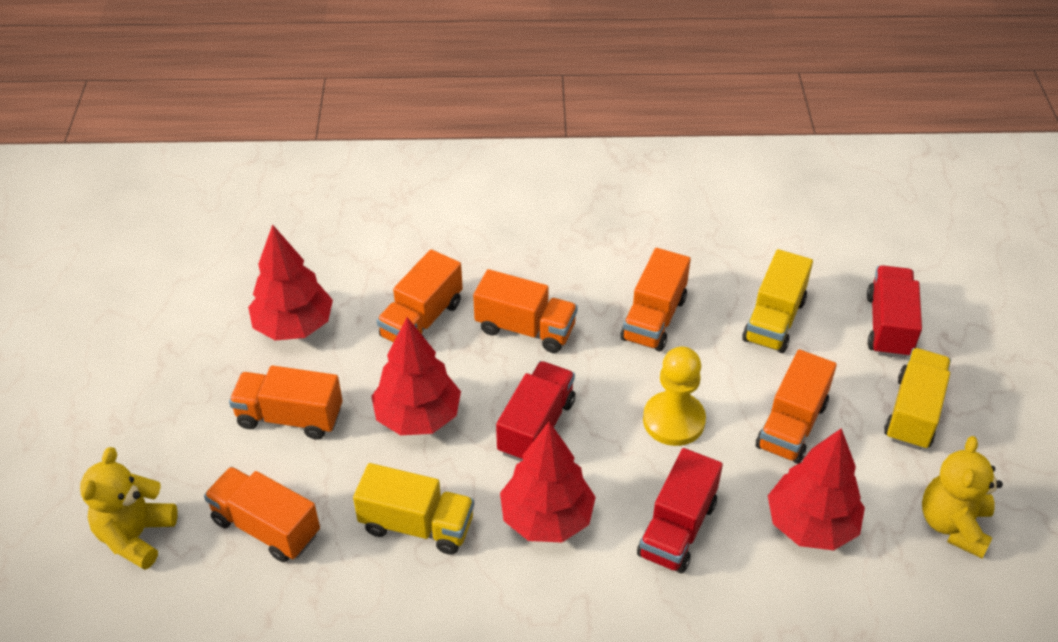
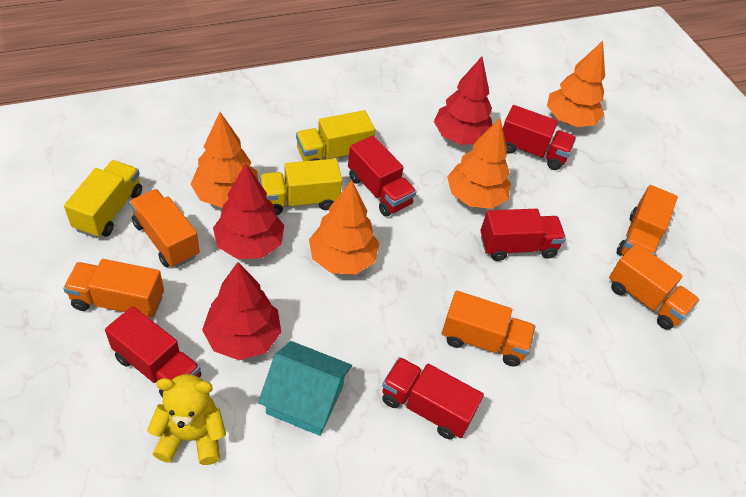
orange tree: 0 -> 4
orange truck: 6 -> 5
red tree: 4 -> 3
red truck: 3 -> 5
turquoise house: 0 -> 1
yellow pawn: 1 -> 0
yellow teddy bear: 2 -> 1

